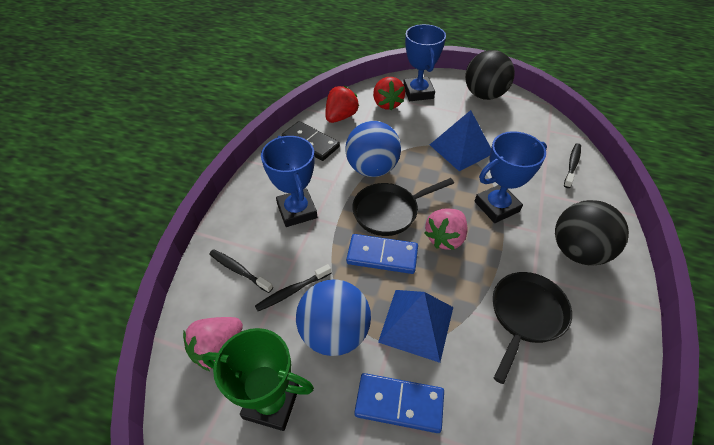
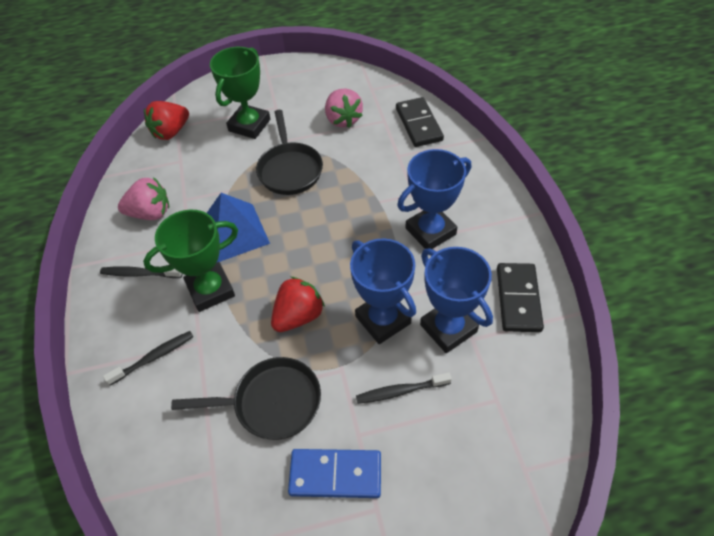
black ball: 2 -> 0
black domino: 1 -> 2
blue ball: 2 -> 0
blue domino: 2 -> 1
blue pyramid: 2 -> 1
green trophy: 1 -> 2

